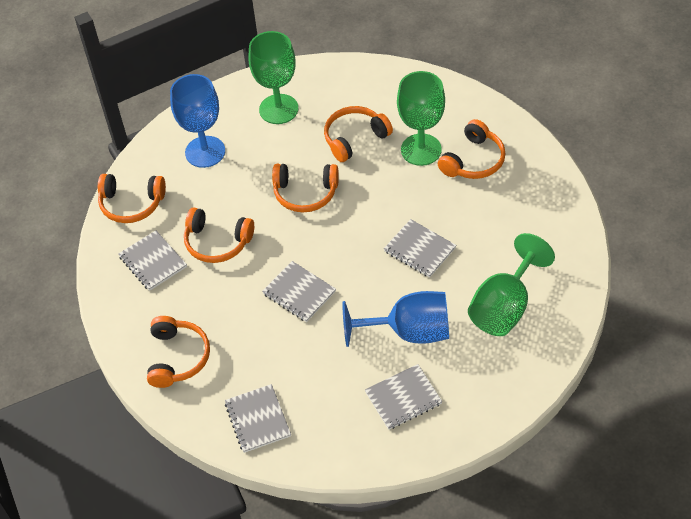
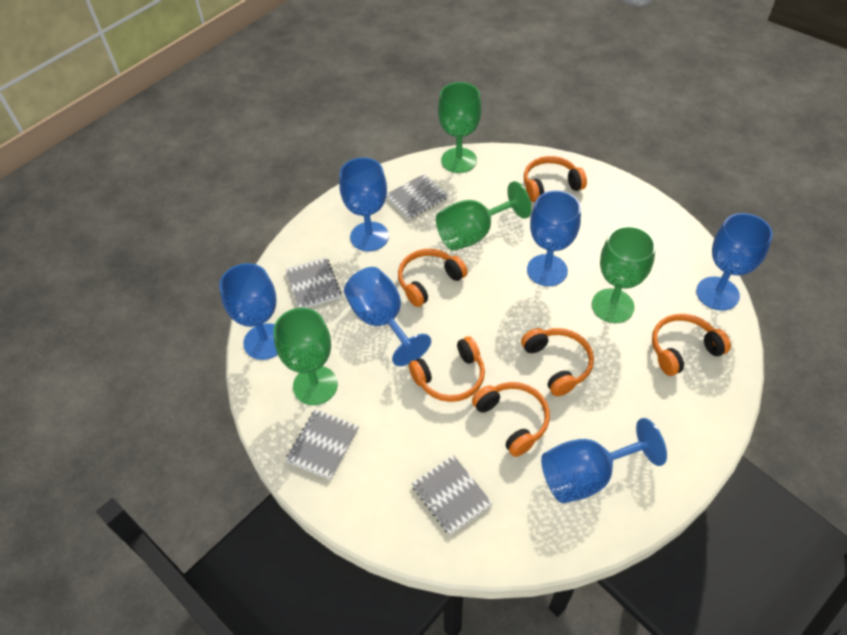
blue goblet: 2 -> 6
green goblet: 3 -> 4
grey notebook: 5 -> 4

